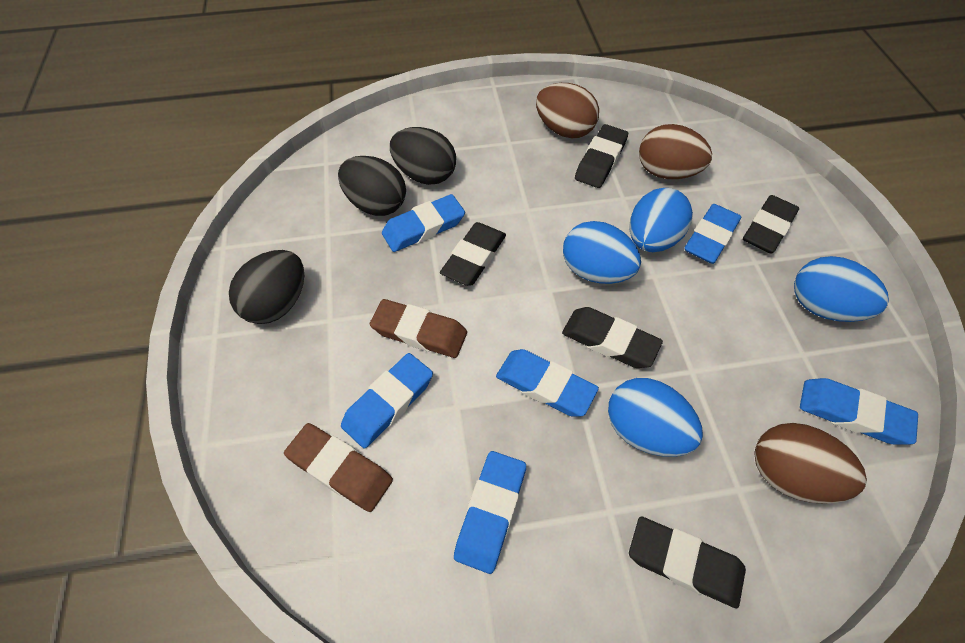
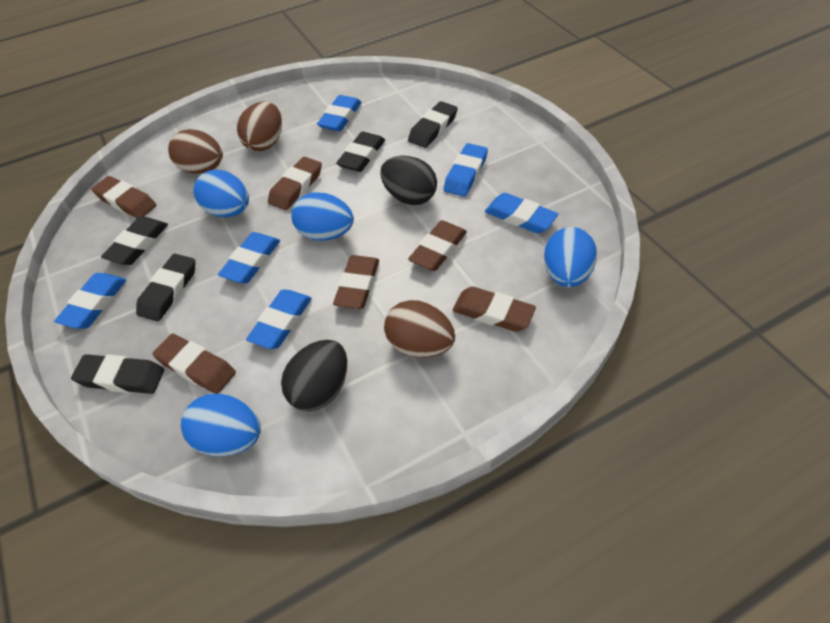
black egg: 3 -> 2
brown eraser: 2 -> 6

